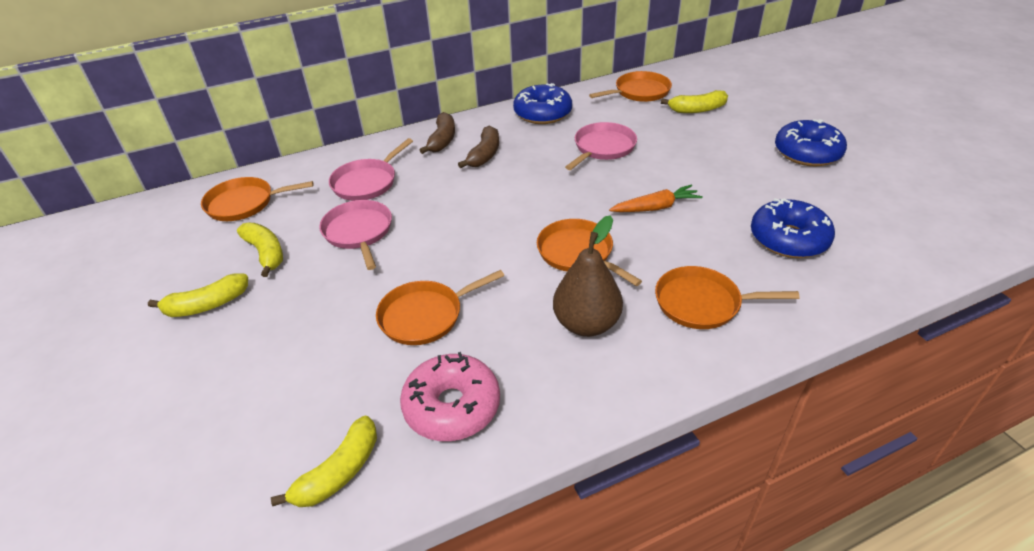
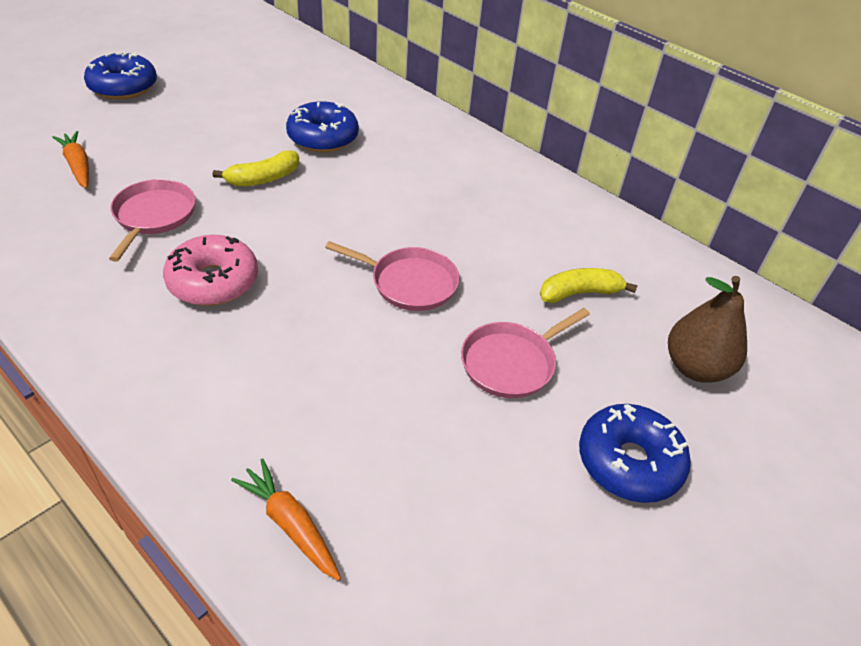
brown banana: 2 -> 0
orange carrot: 1 -> 2
orange pan: 5 -> 0
yellow banana: 4 -> 2

